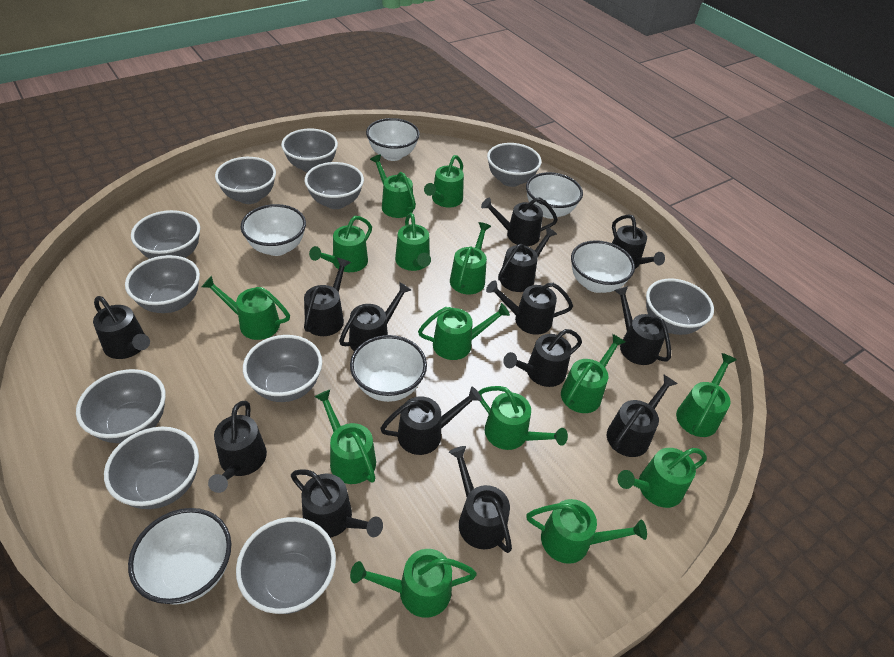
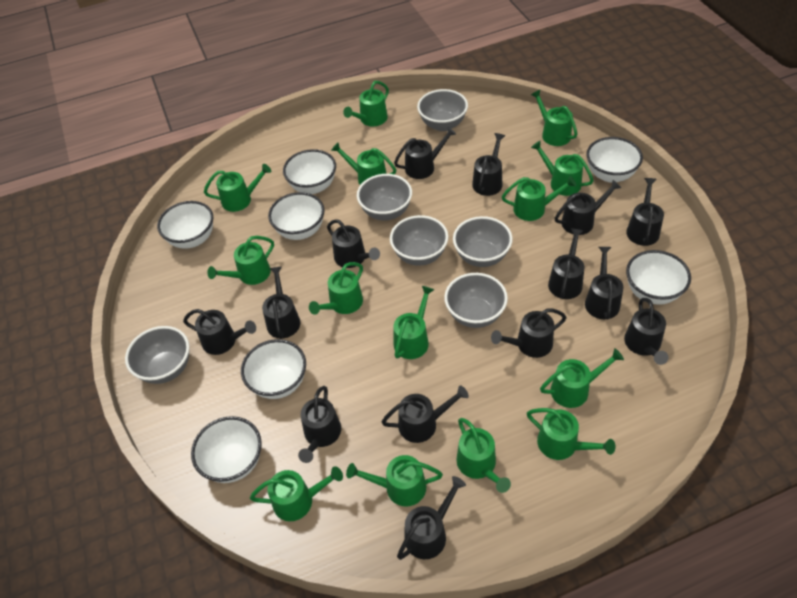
grey bowl: 11 -> 6
white bowl: 6 -> 7

